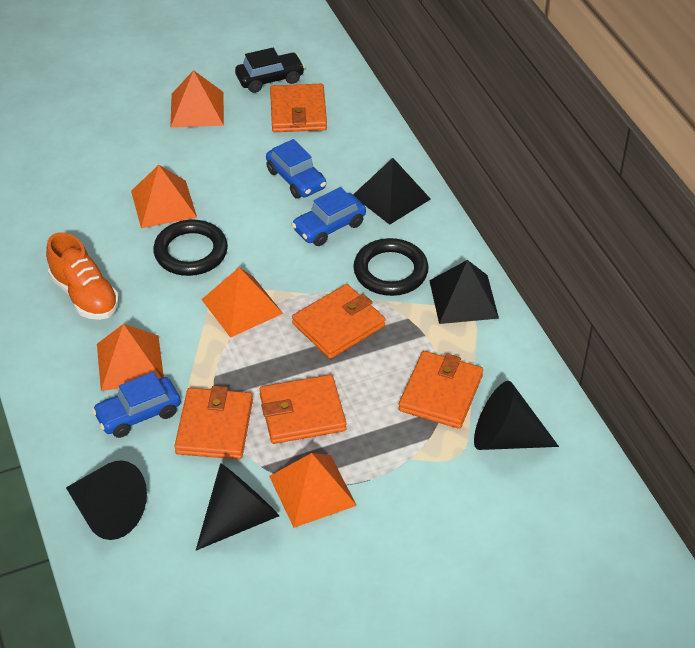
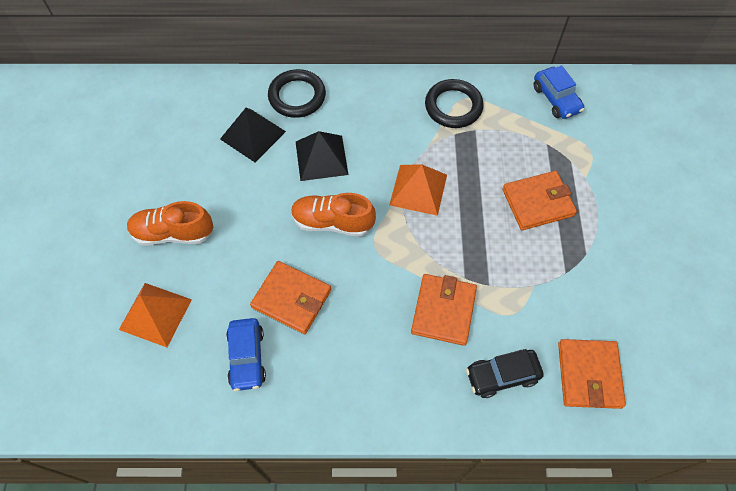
black cone: 3 -> 0
blue car: 3 -> 2
orange pyramid: 5 -> 2
orange shoe: 1 -> 2
orange wallet: 5 -> 4

